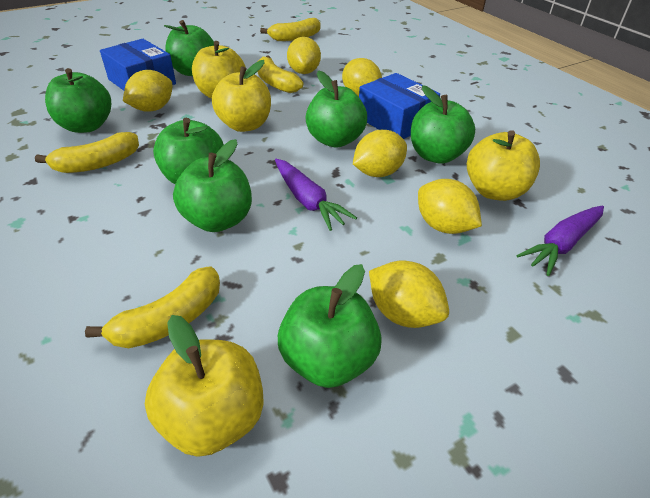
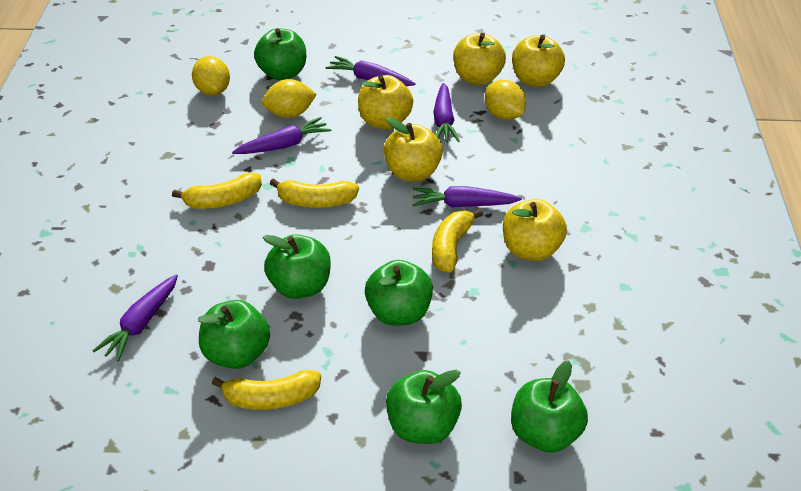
blue box: 2 -> 0
green apple: 7 -> 6
purple carrot: 2 -> 5
yellow apple: 4 -> 5
yellow lemon: 6 -> 3

